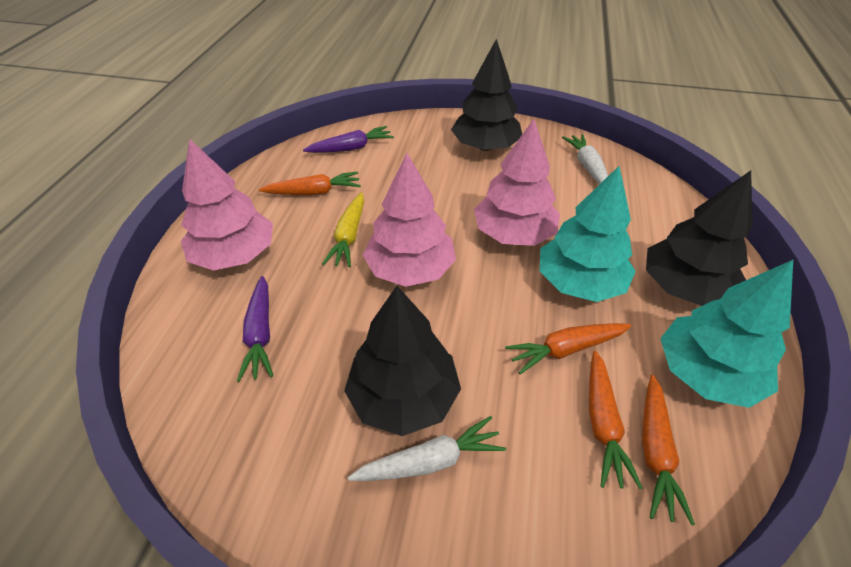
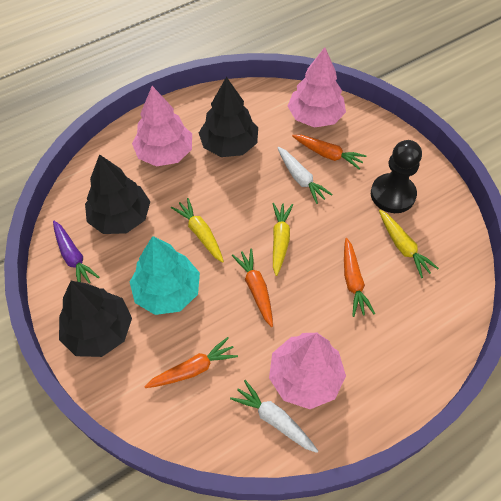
black pawn: 0 -> 1
purple carrot: 2 -> 1
turquoise tree: 2 -> 1
yellow carrot: 1 -> 3

